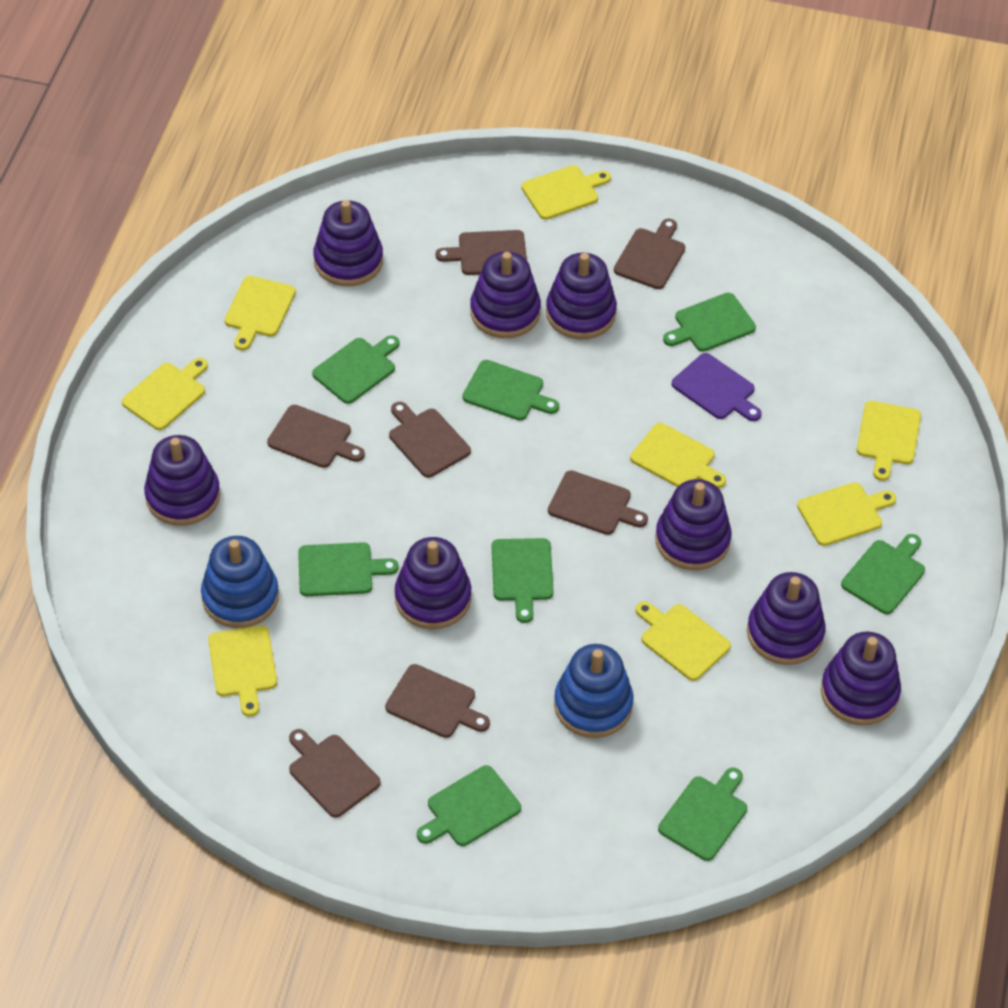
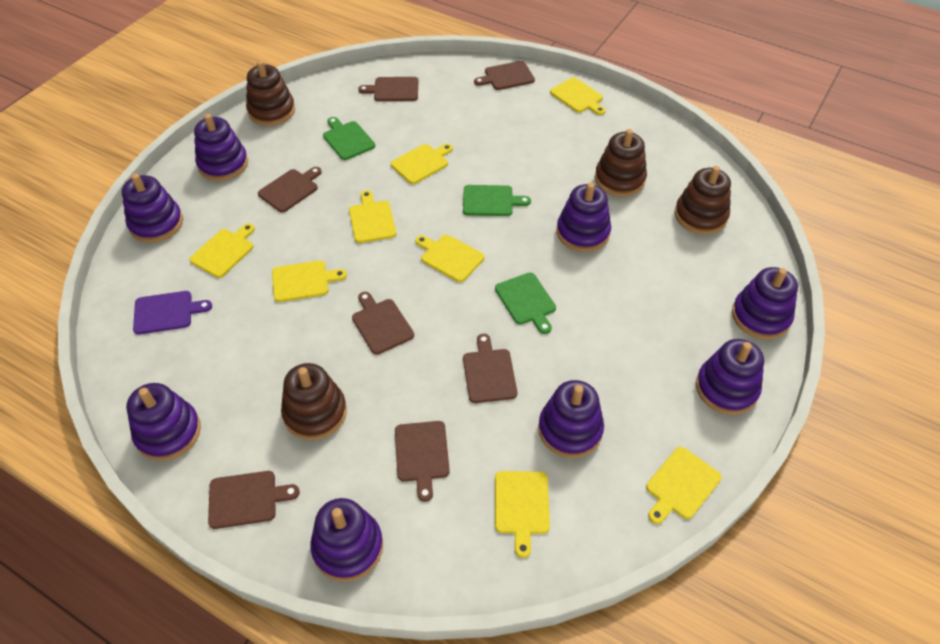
blue stacking toy: 2 -> 0
brown stacking toy: 0 -> 4
green cutting board: 8 -> 3

